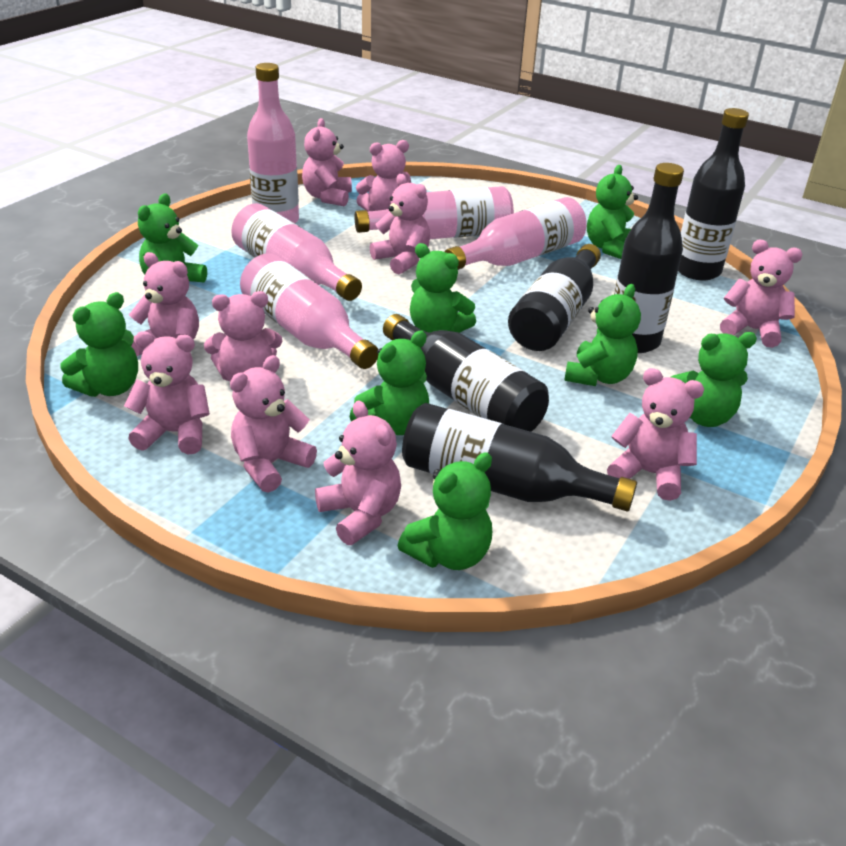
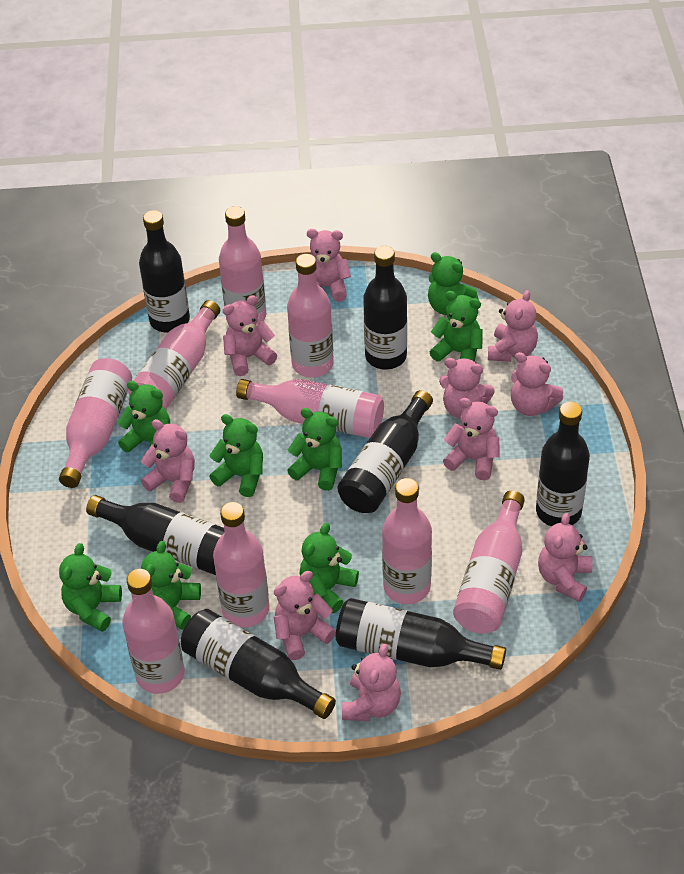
black bottle: 5 -> 7
pink bottle: 5 -> 9

